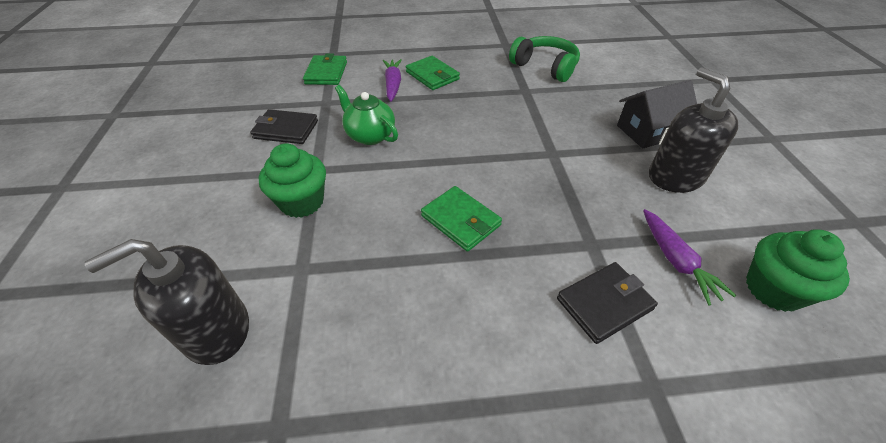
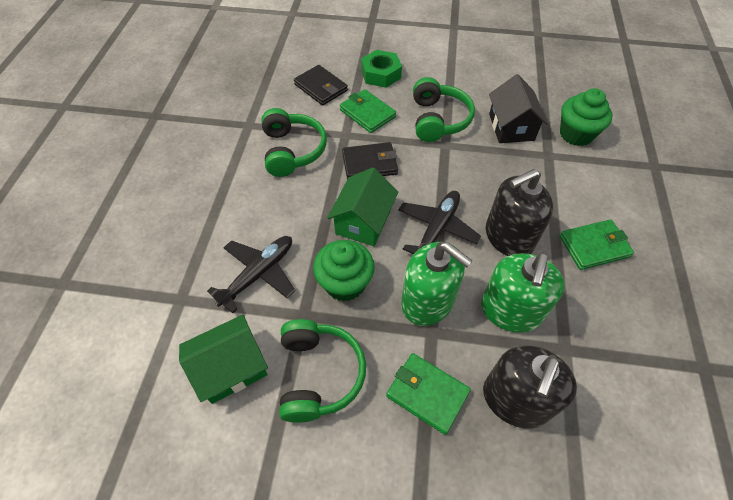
black plane: 0 -> 2
green headphones: 1 -> 3
green house: 0 -> 2
green nut: 0 -> 1
green soap dispenser: 0 -> 2
green teapot: 1 -> 0
purple carrot: 2 -> 0

